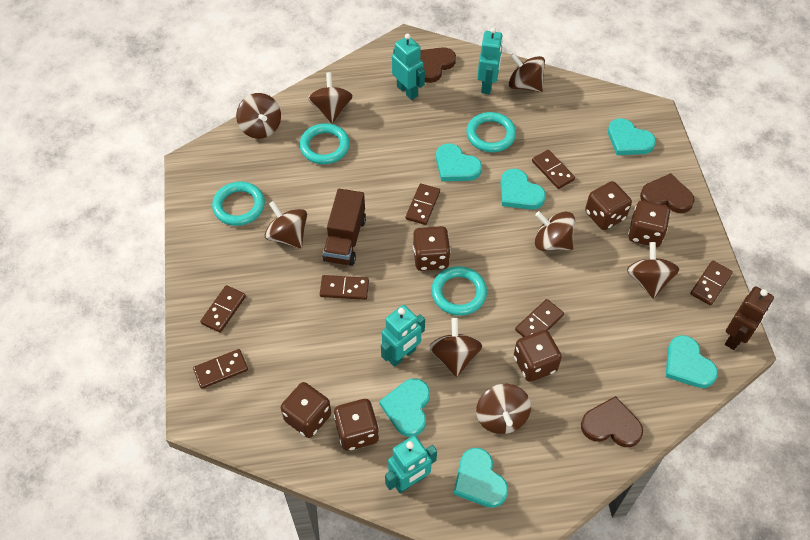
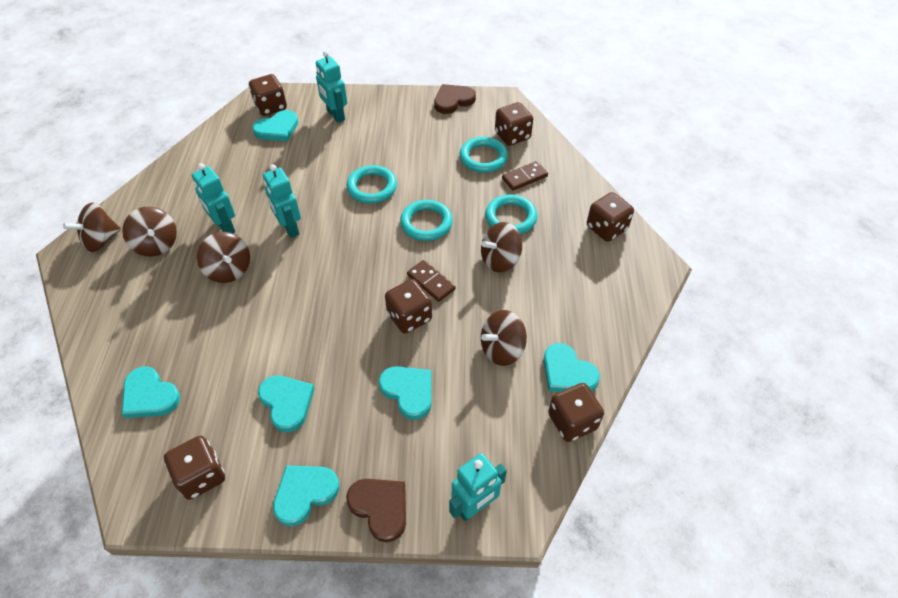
brown domino: 7 -> 2
brown heart: 3 -> 2
brown robot: 1 -> 0
brown spinning top: 8 -> 5
brown truck: 1 -> 0

